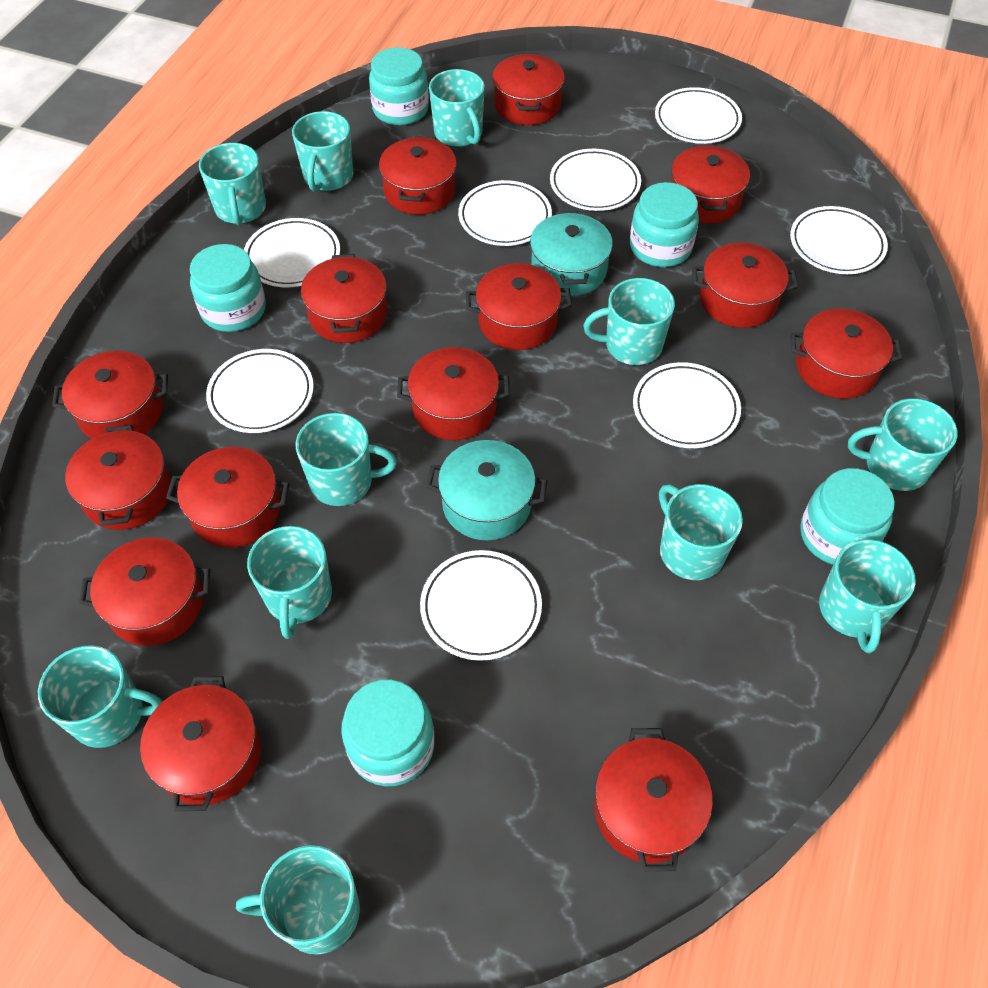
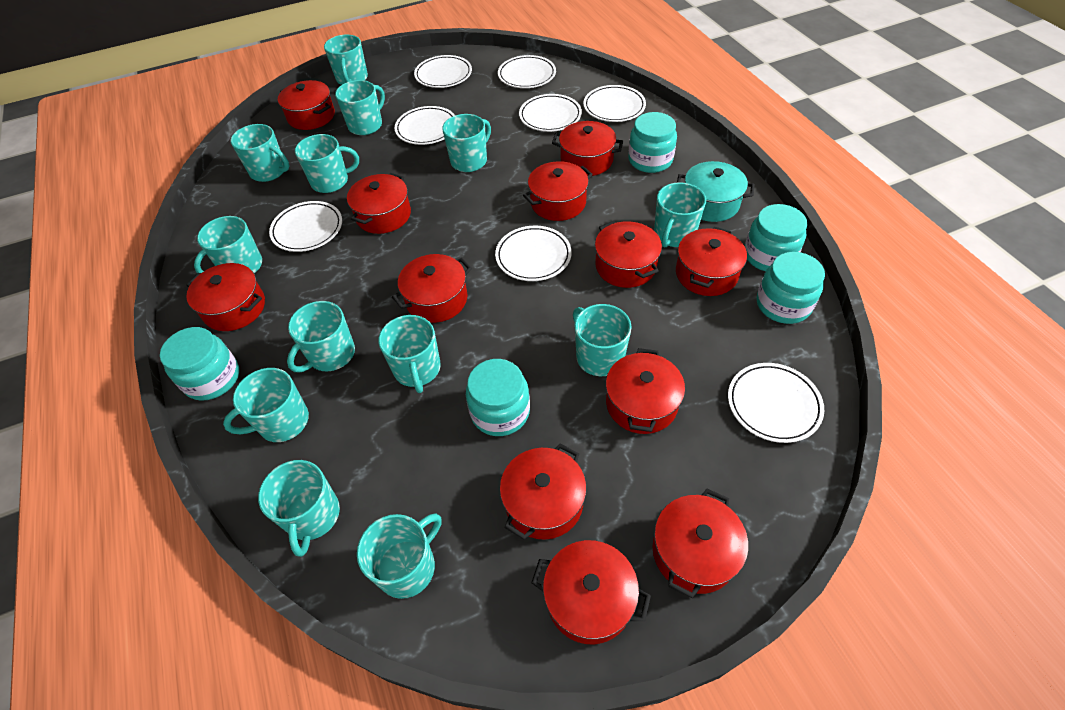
red pot: 14 -> 12
turquoise mug: 11 -> 13
turquoise pot: 2 -> 1

